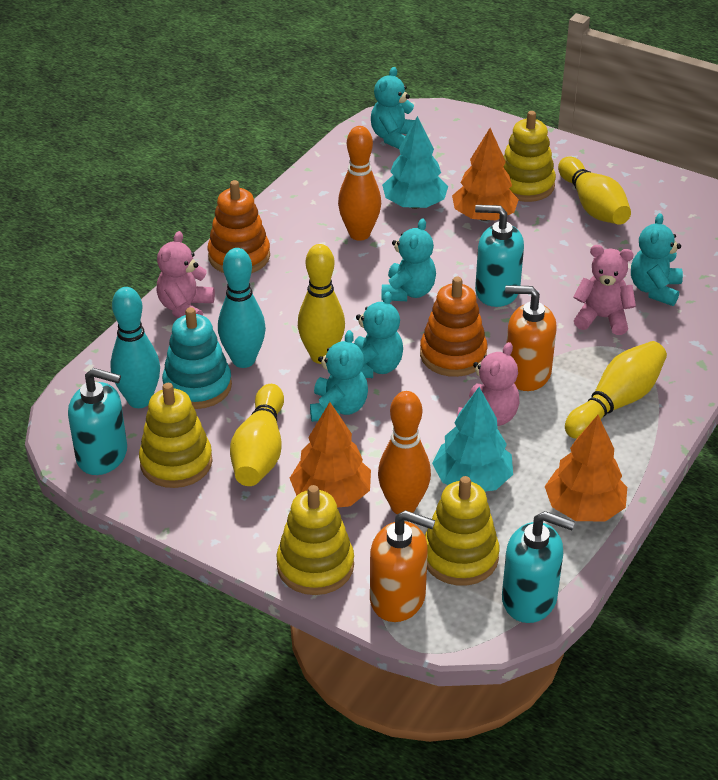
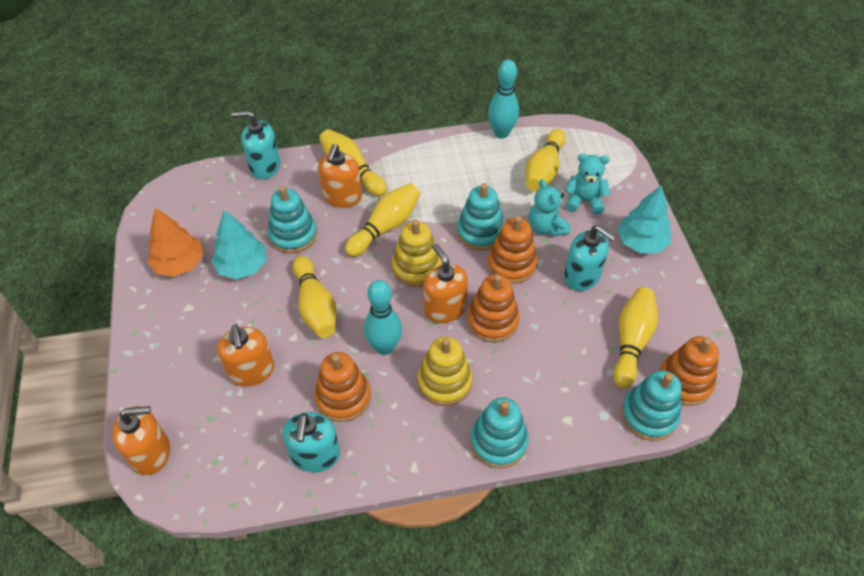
orange bowling pin: 2 -> 0
orange soap dispenser: 2 -> 4
orange stacking toy: 2 -> 4
orange tree: 3 -> 1
pink teddy bear: 3 -> 0
turquoise stacking toy: 1 -> 4
turquoise teddy bear: 5 -> 2
yellow bowling pin: 4 -> 5
yellow stacking toy: 4 -> 2

